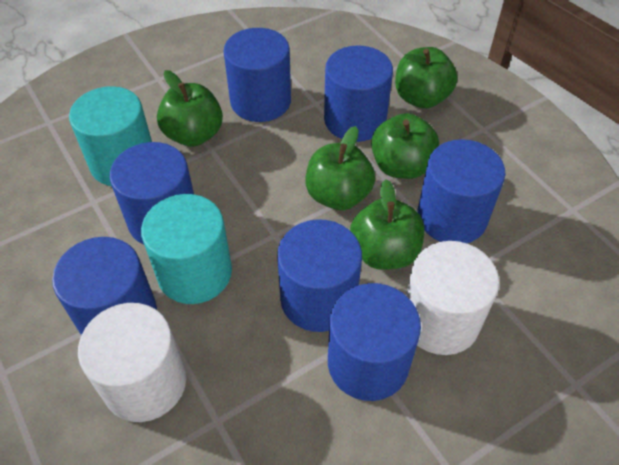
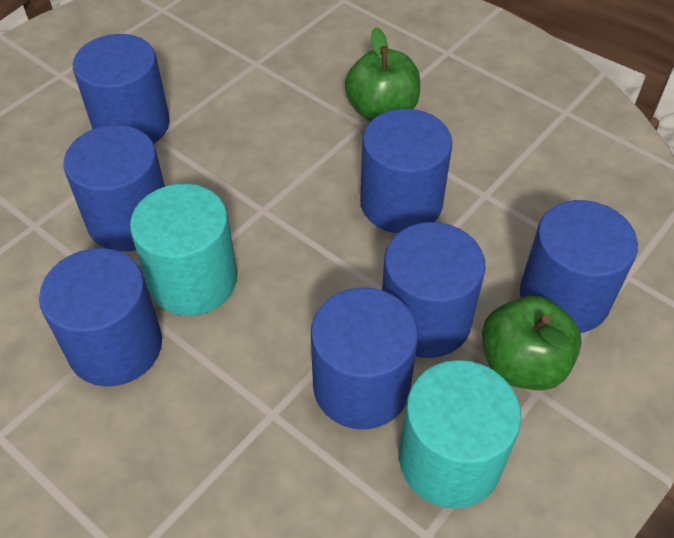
green apple: 5 -> 2
white cylinder: 2 -> 0

